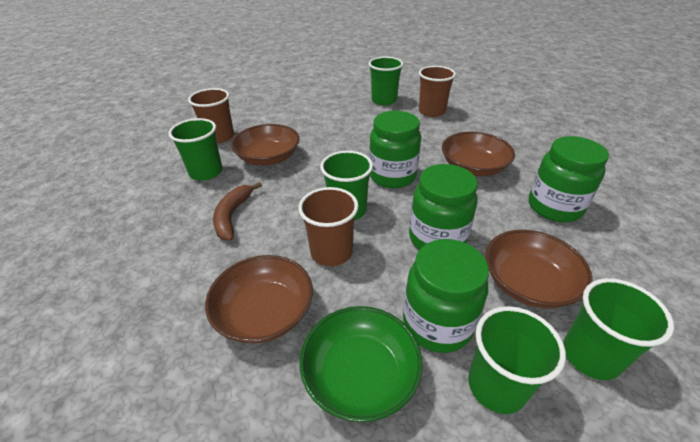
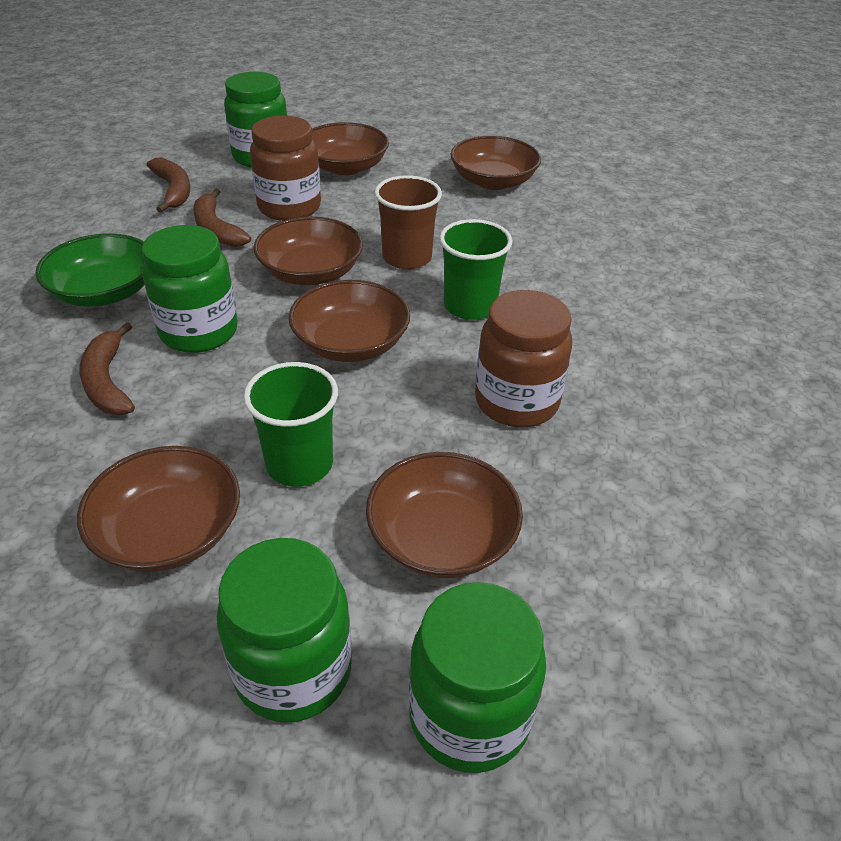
brown banana: 1 -> 3
brown bowl: 4 -> 6
brown cup: 3 -> 1
brown jar: 0 -> 2
green cup: 5 -> 2

